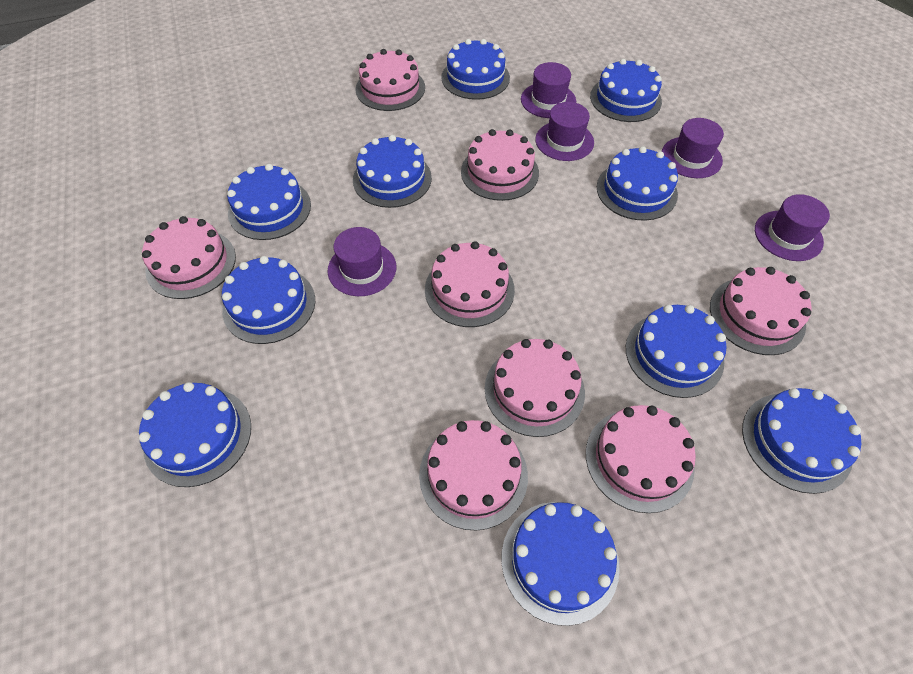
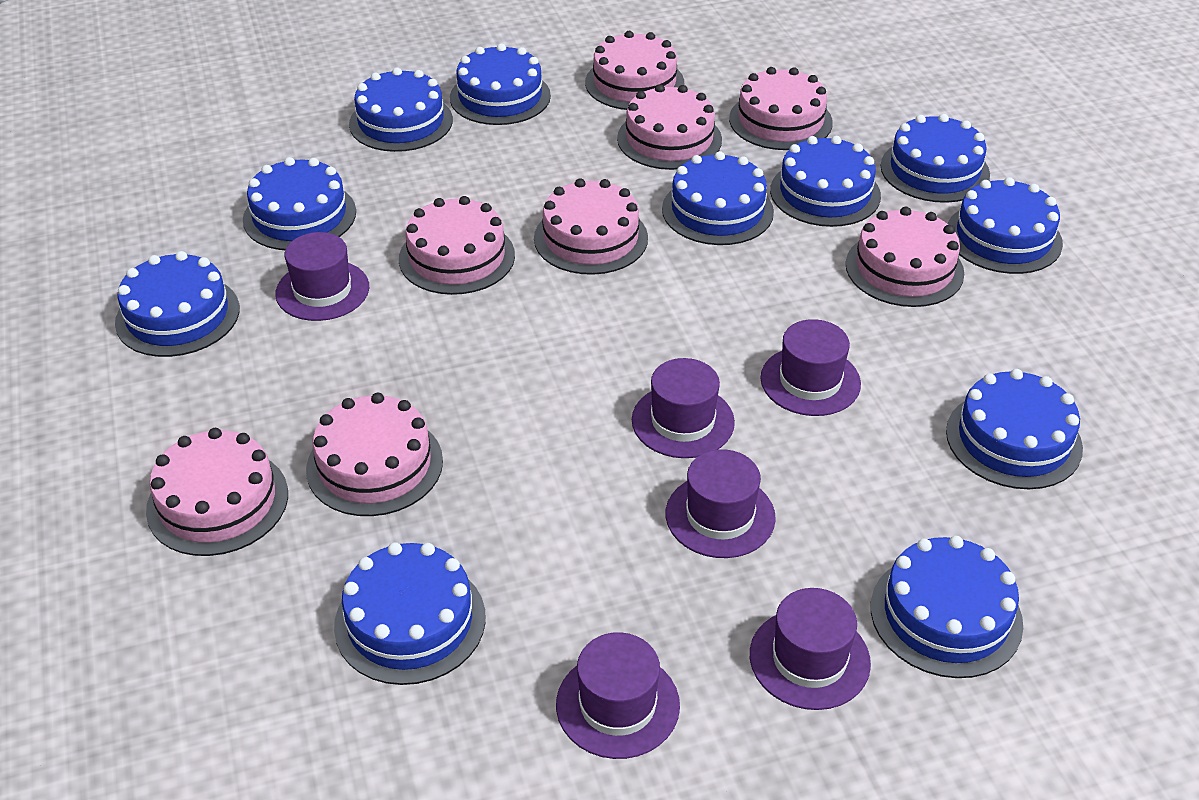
blue cake: 10 -> 11
purple hat: 5 -> 6

